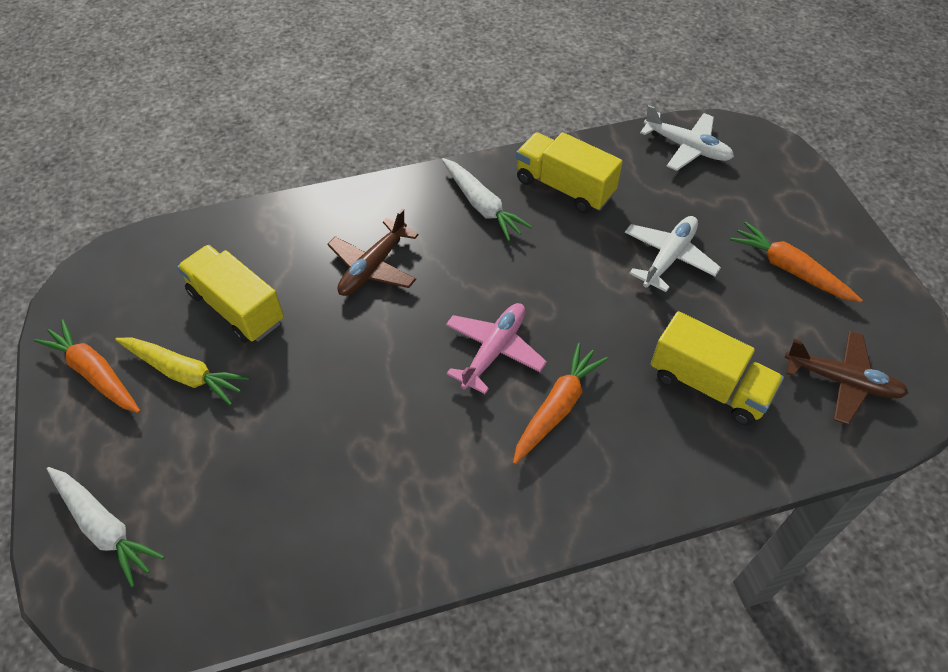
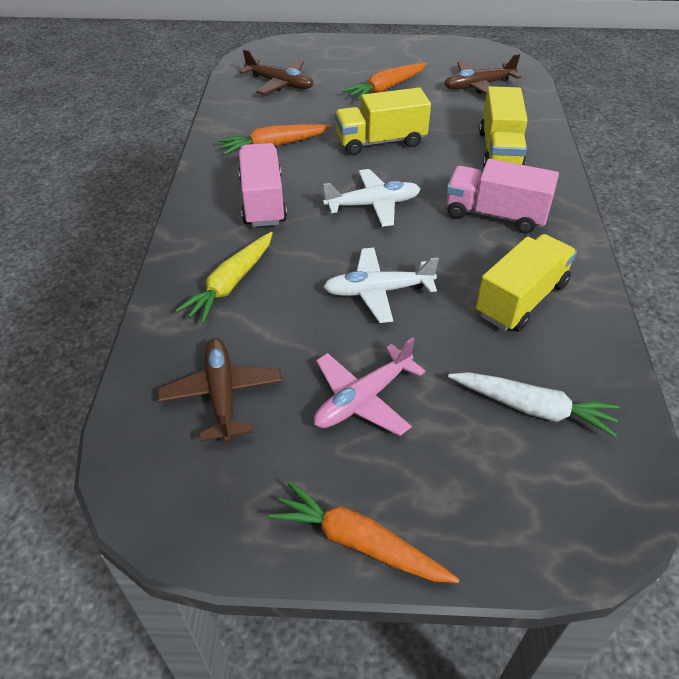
brown plane: 2 -> 3
pink truck: 0 -> 2
white carrot: 2 -> 1

